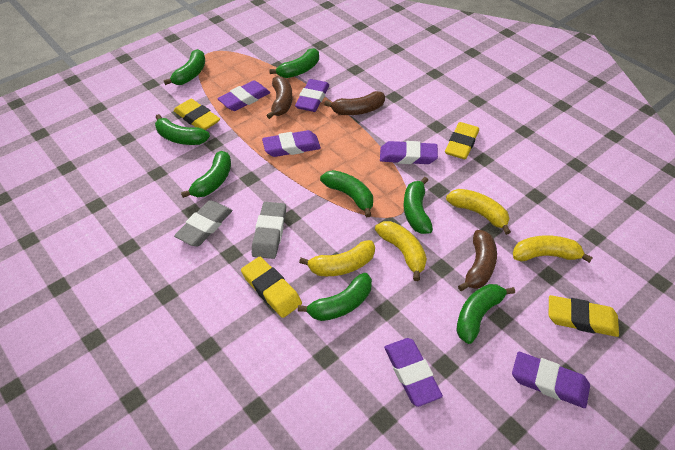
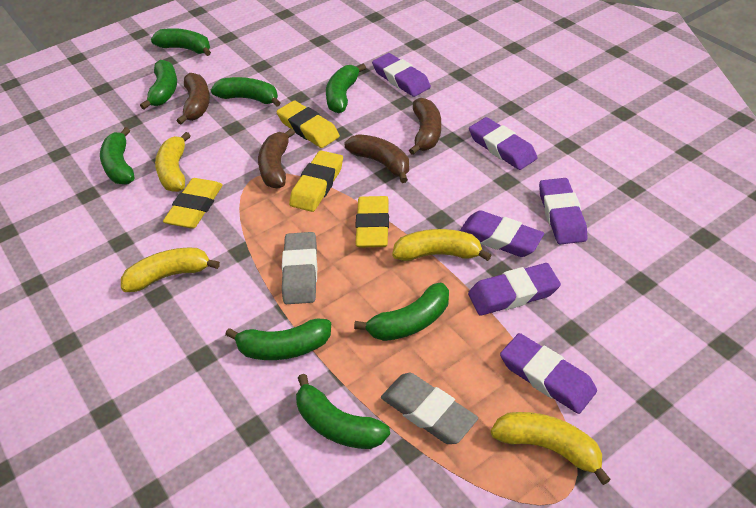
brown banana: 3 -> 4

